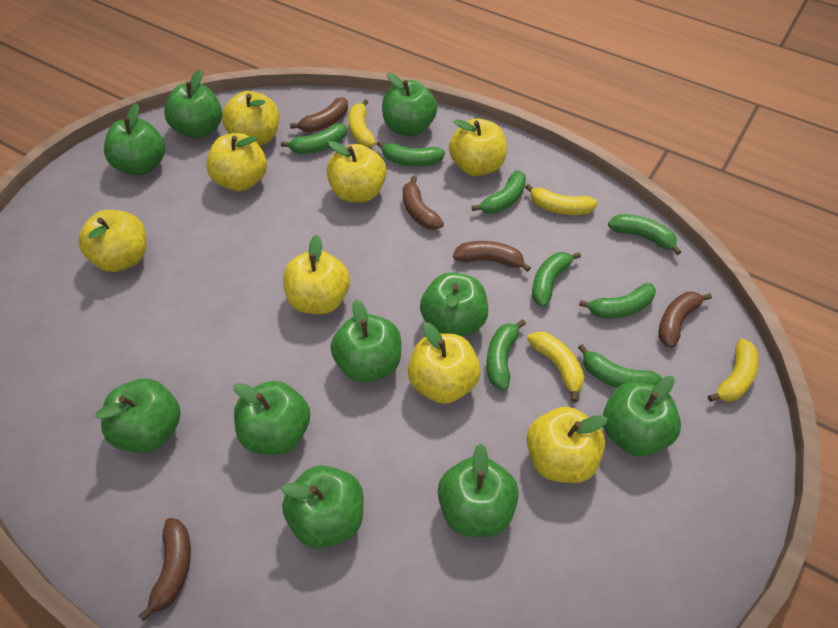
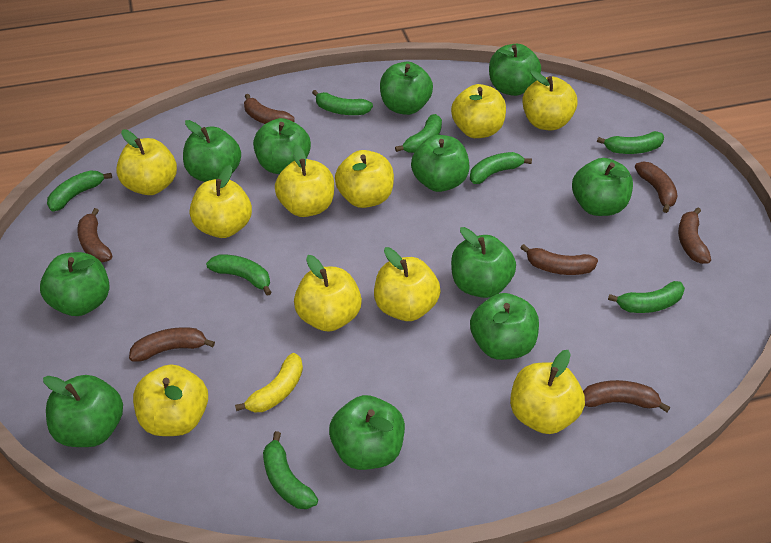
brown banana: 5 -> 7
green apple: 10 -> 11
yellow apple: 8 -> 10
yellow banana: 4 -> 1

